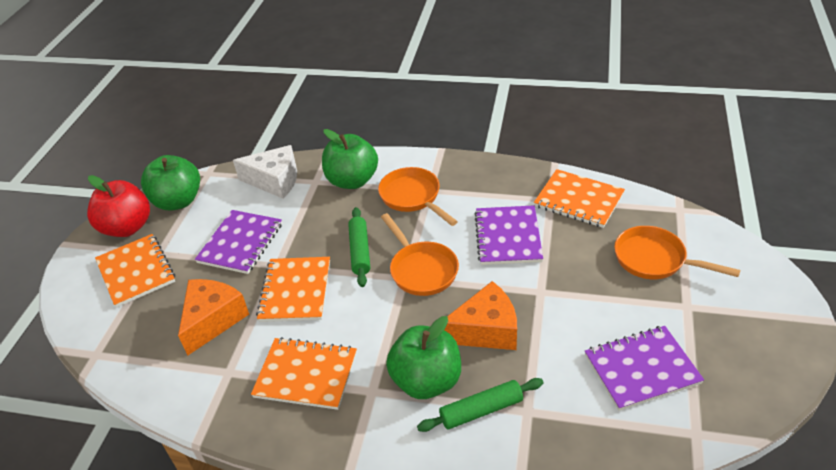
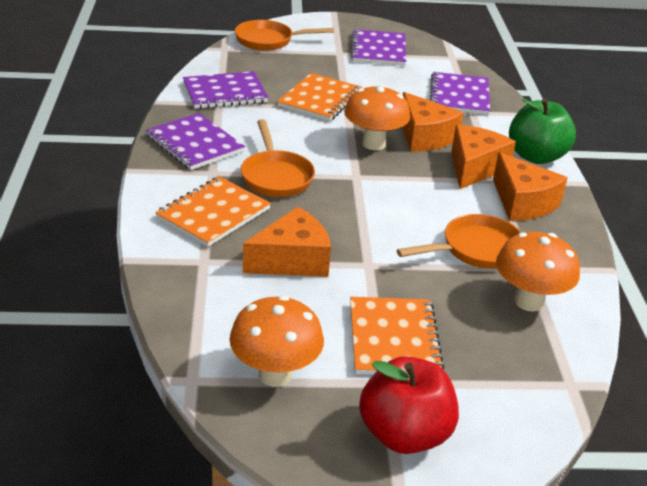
green apple: 3 -> 1
green rolling pin: 2 -> 0
orange cheese: 2 -> 4
orange mushroom: 0 -> 3
orange notebook: 4 -> 3
purple notebook: 3 -> 4
white cheese: 1 -> 0

